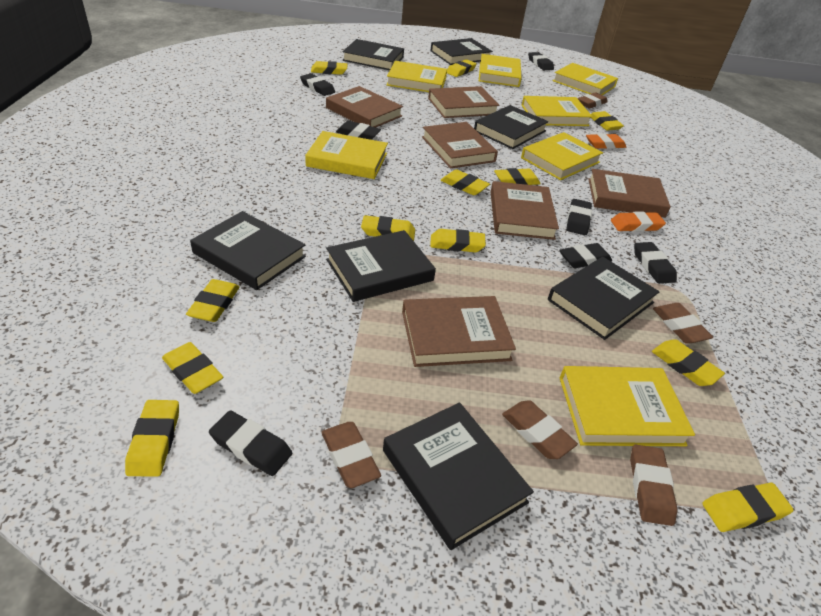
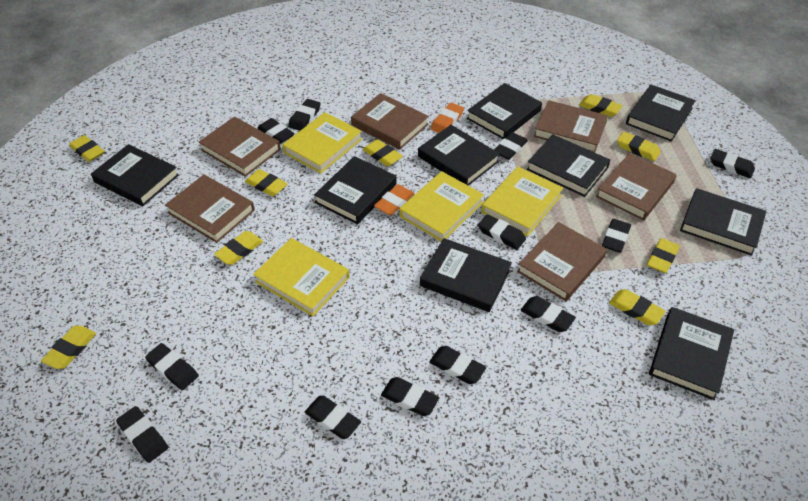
black book: 7 -> 9
black eraser: 7 -> 12
brown eraser: 5 -> 0
yellow book: 7 -> 4
yellow eraser: 12 -> 9

